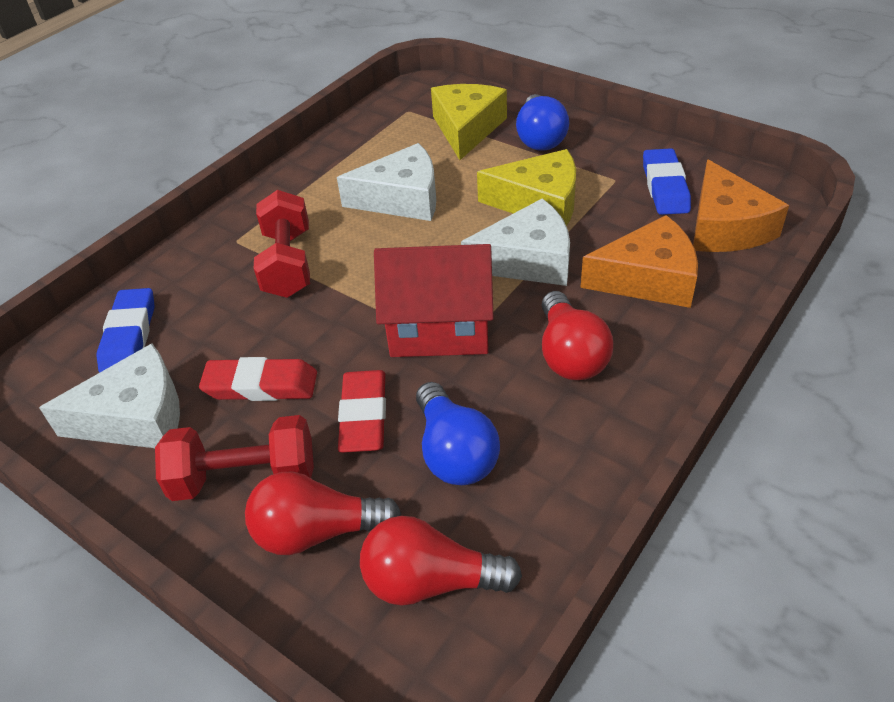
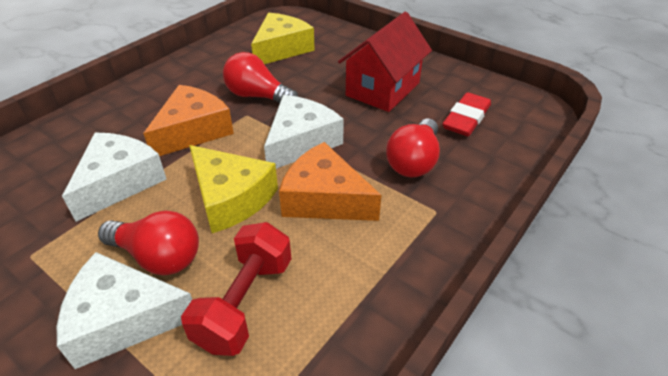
blue eraser: 2 -> 0
blue light bulb: 2 -> 0
red dumbbell: 2 -> 1
red eraser: 2 -> 1

